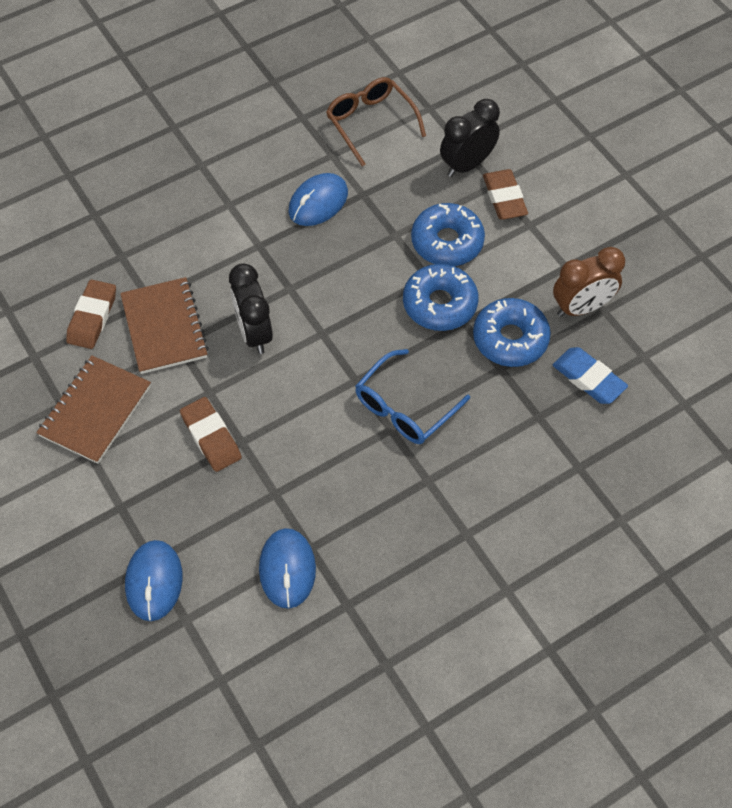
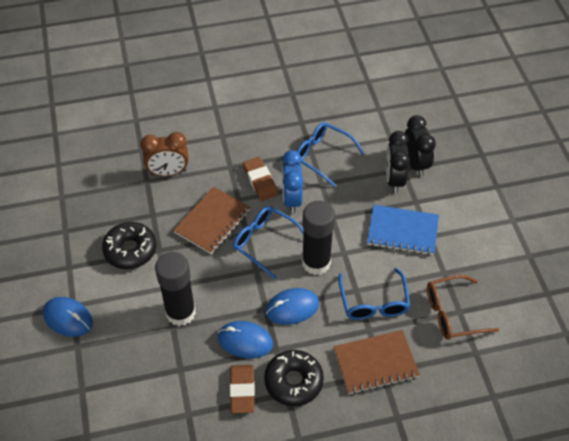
black donut: 0 -> 2
black glue stick: 0 -> 2
blue clock: 0 -> 1
blue donut: 3 -> 0
blue eraser: 1 -> 0
blue glasses: 1 -> 3
blue notebook: 0 -> 1
brown eraser: 3 -> 2

